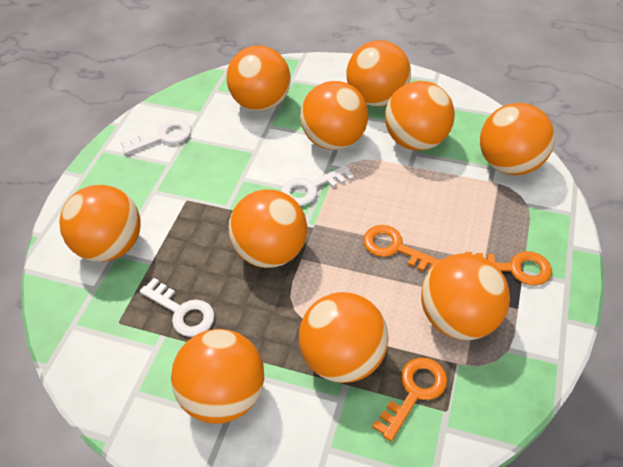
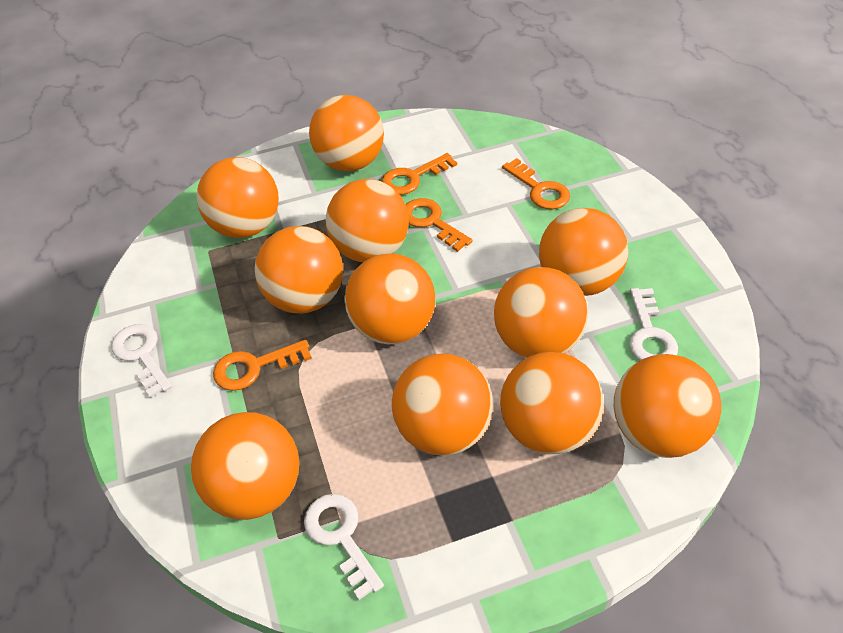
orange ball: 10 -> 11
orange key: 3 -> 4

